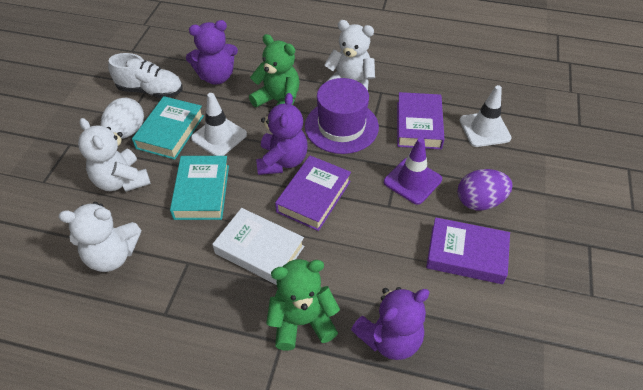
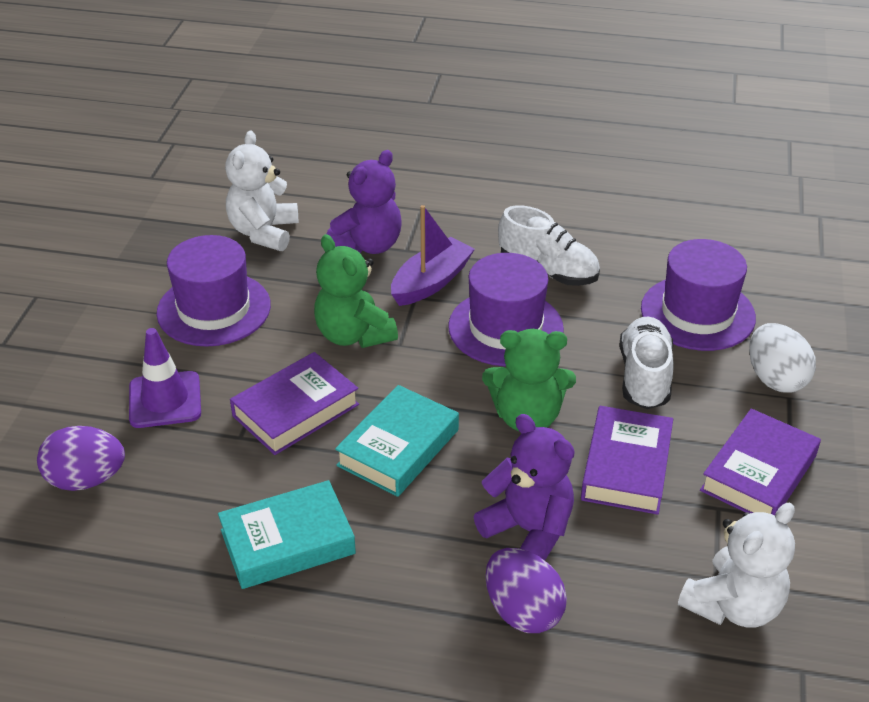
purple boat: 0 -> 1
purple egg: 1 -> 2
purple hat: 1 -> 3
purple teddy bear: 3 -> 2
white book: 1 -> 0
white shoe: 1 -> 2
white teddy bear: 3 -> 2
white traffic cone: 2 -> 0

